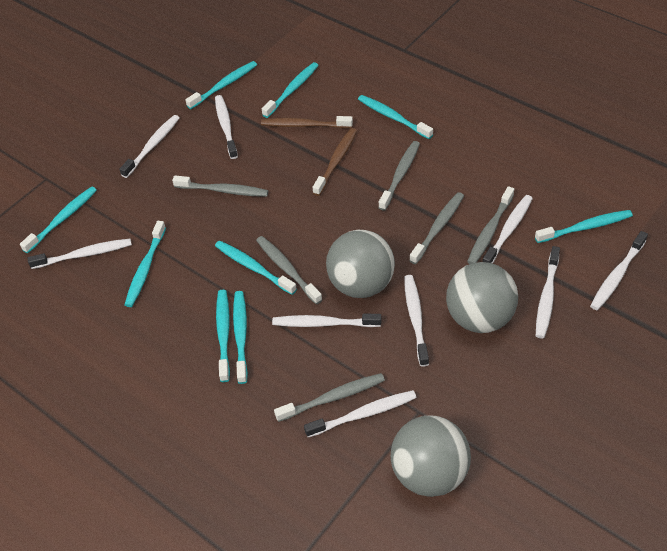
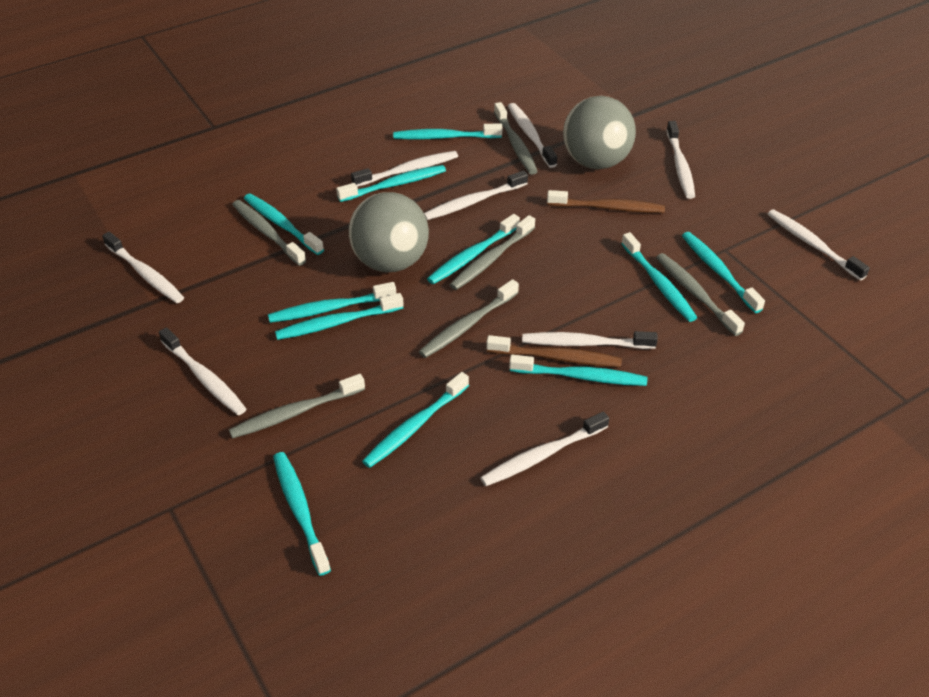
grey ball: 3 -> 2
turquoise toothbrush: 9 -> 11

